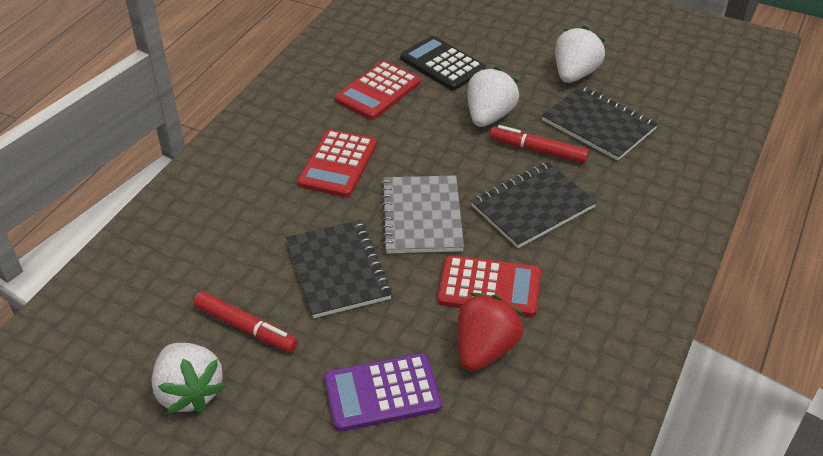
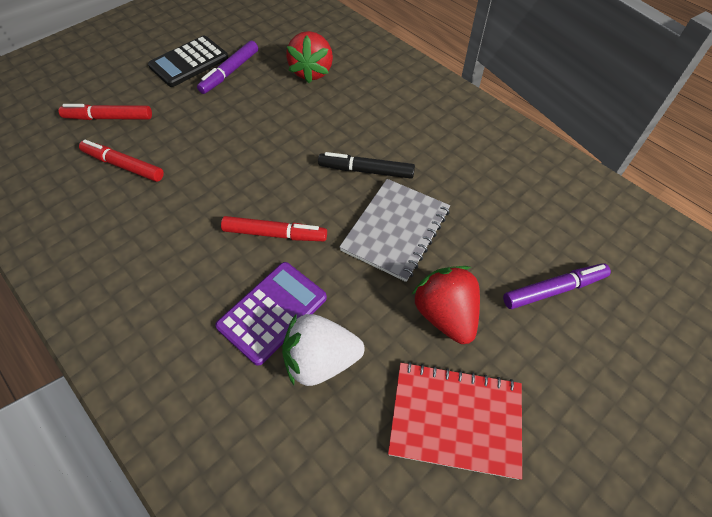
black marker: 0 -> 1
black notebook: 3 -> 0
purple marker: 0 -> 2
red calculator: 3 -> 0
red marker: 2 -> 3
red notebook: 0 -> 1
red strawberry: 1 -> 2
white strawberry: 3 -> 1

